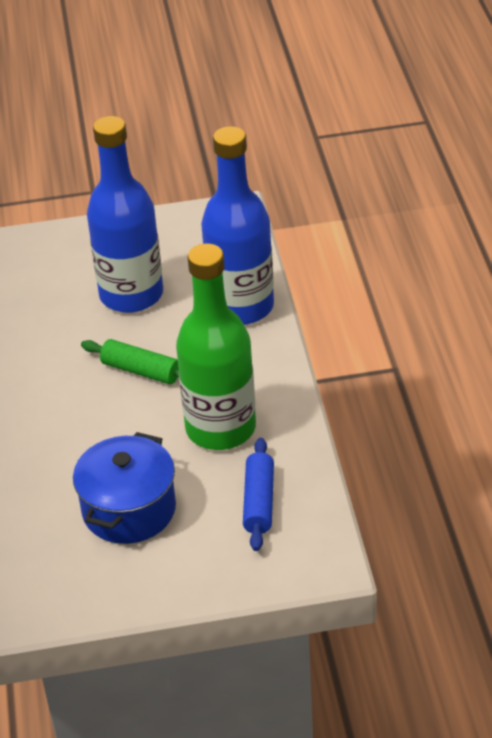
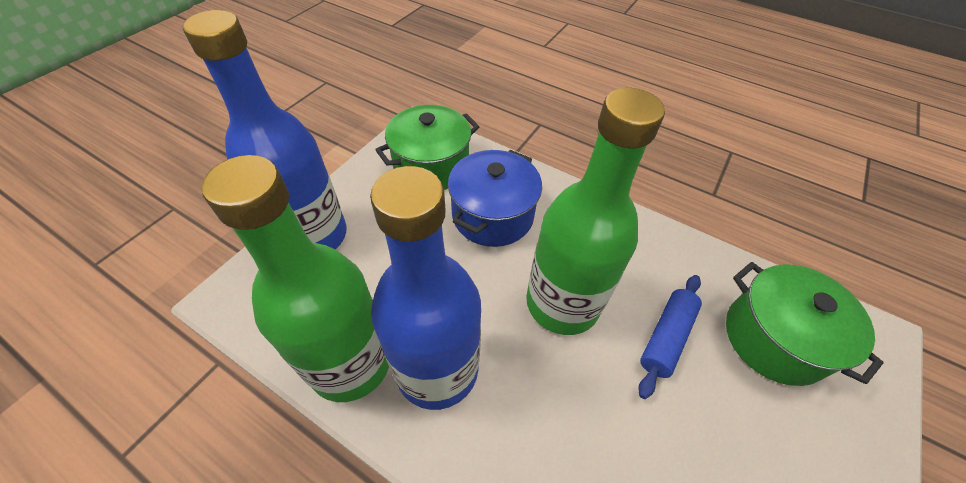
green bottle: 1 -> 2
green pot: 0 -> 2
green rolling pin: 1 -> 0

